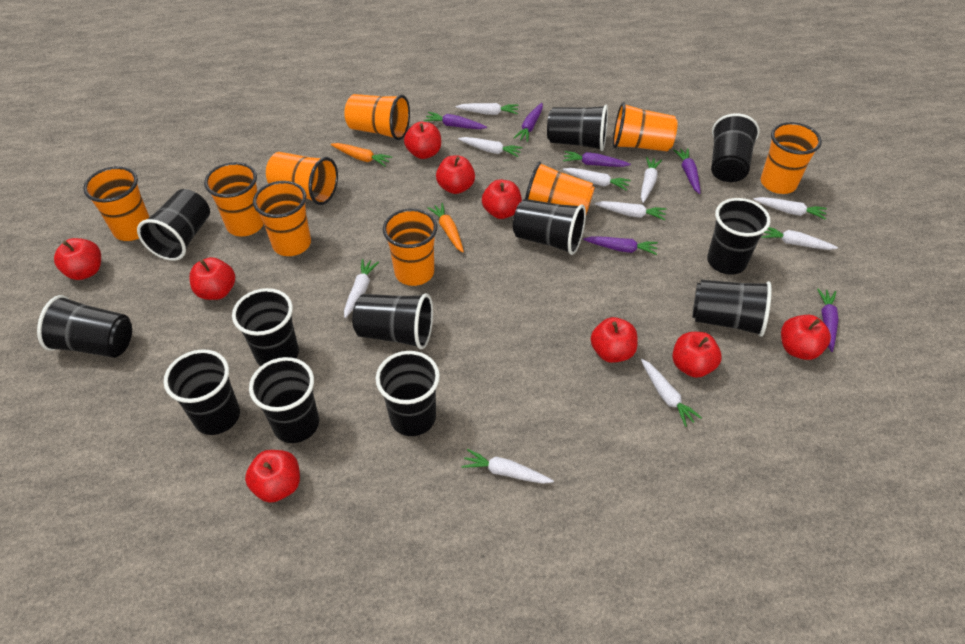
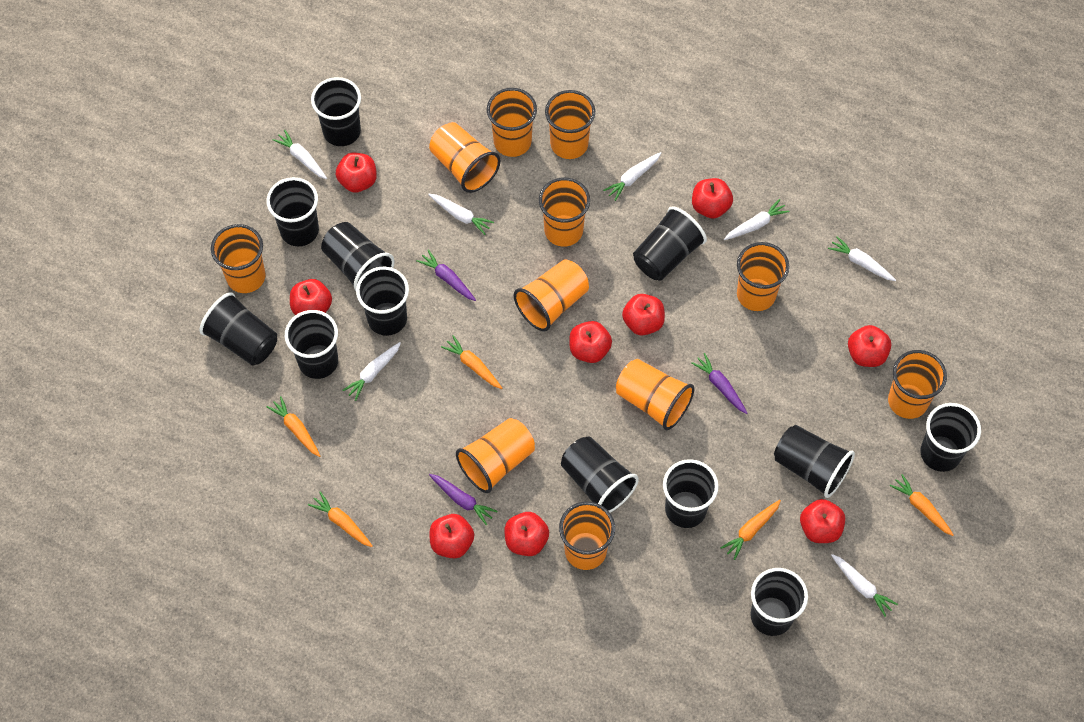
orange carrot: 2 -> 5
orange cup: 9 -> 11
purple carrot: 6 -> 3
white carrot: 10 -> 7

